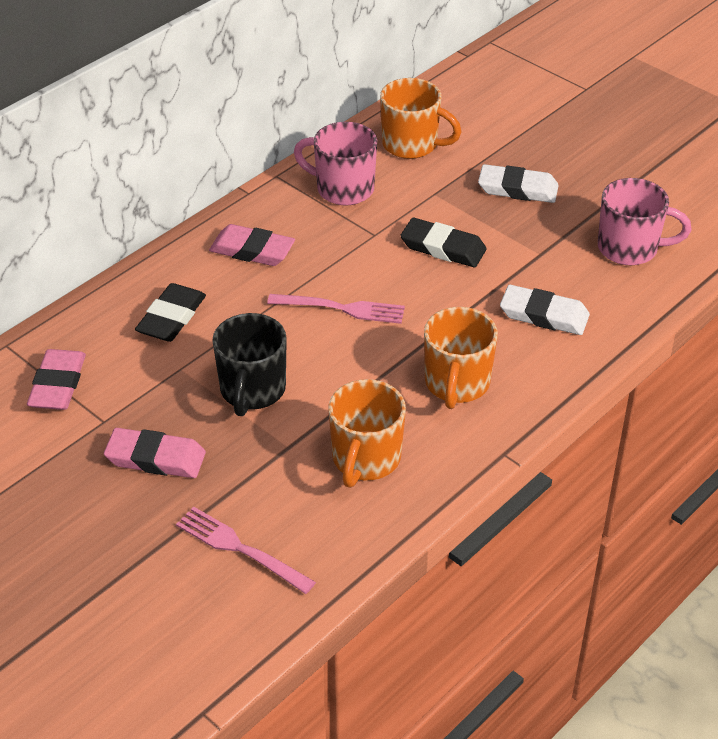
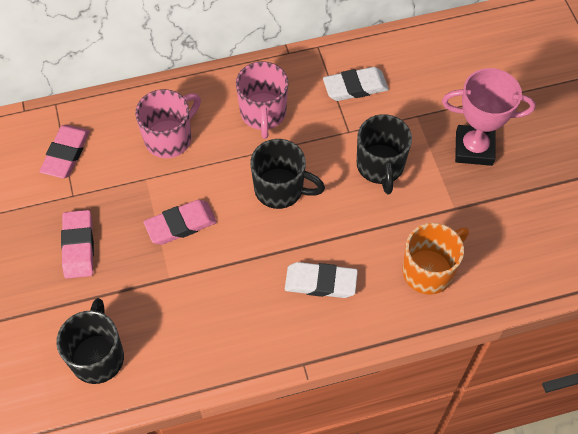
black eraser: 2 -> 0
black mug: 1 -> 3
orange mug: 3 -> 1
pink fork: 2 -> 0
pink trophy: 0 -> 1

